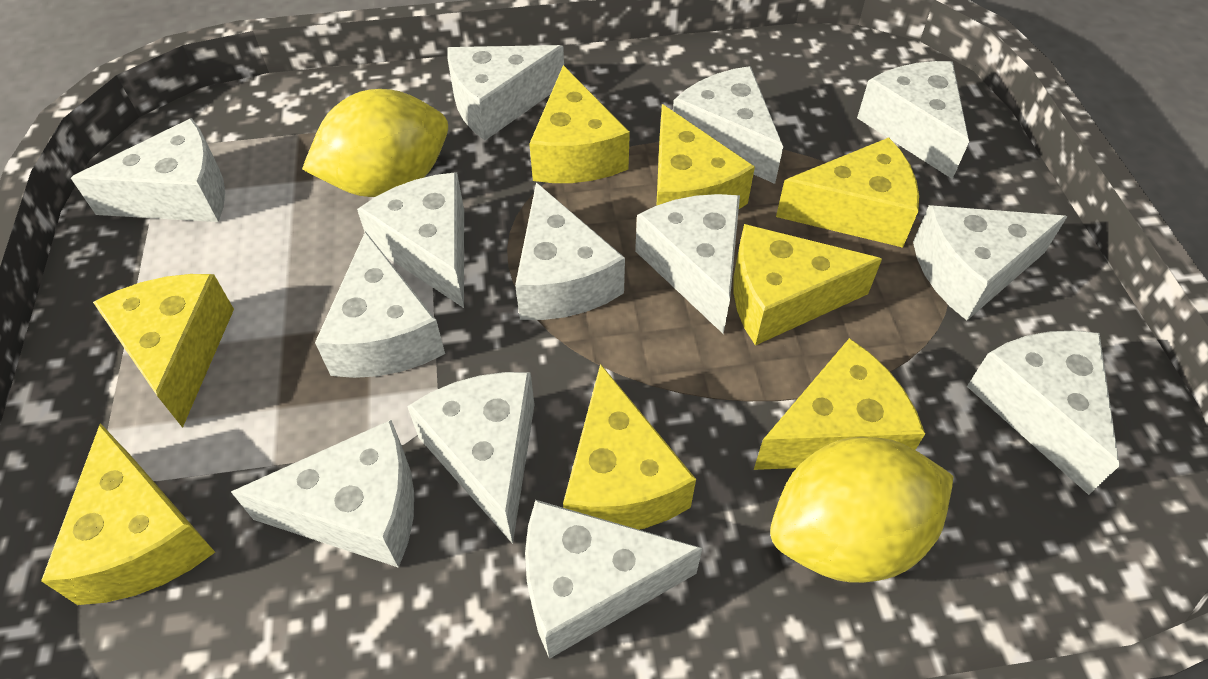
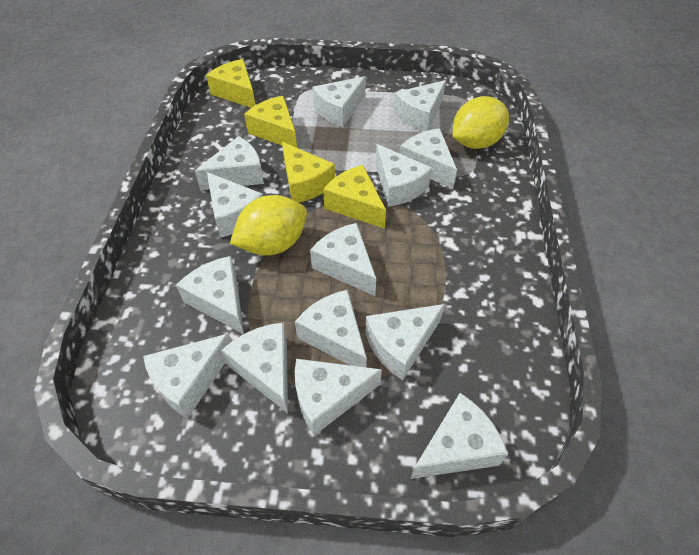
white cheese: 13 -> 14
yellow cheese: 8 -> 4

